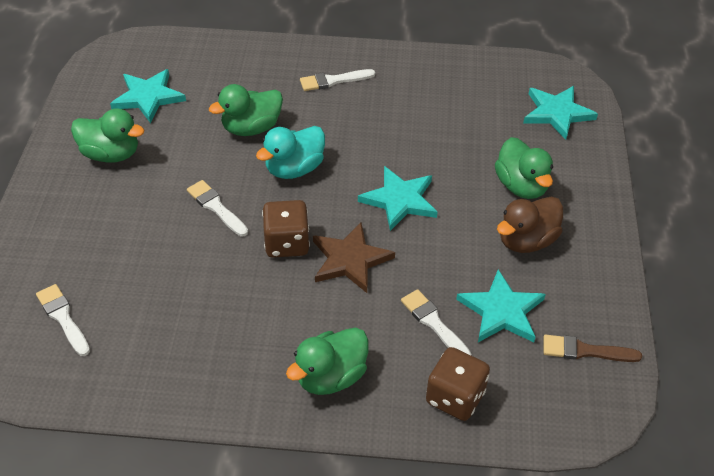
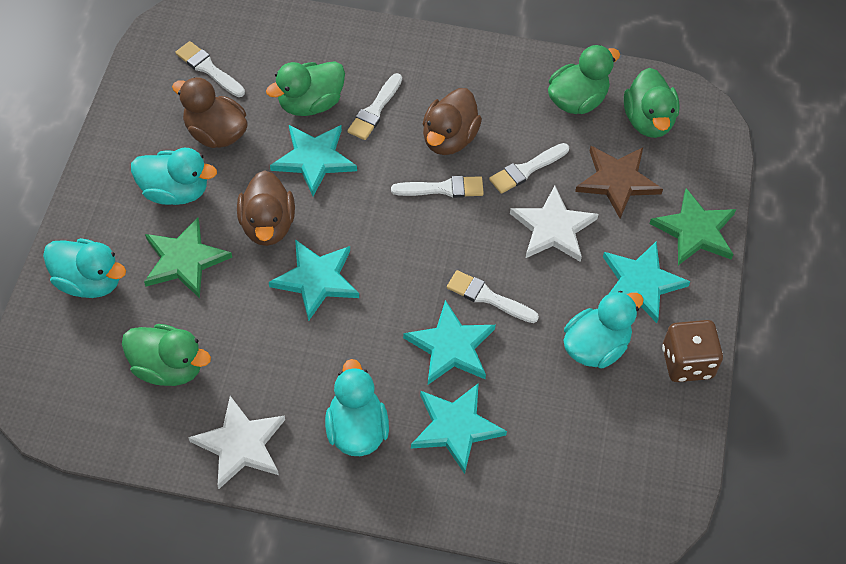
brown brush: 1 -> 0
brown dice: 2 -> 1
brown duck: 1 -> 3
green star: 0 -> 2
turquoise duck: 1 -> 4
turquoise star: 4 -> 5
white brush: 4 -> 5
white star: 0 -> 2

